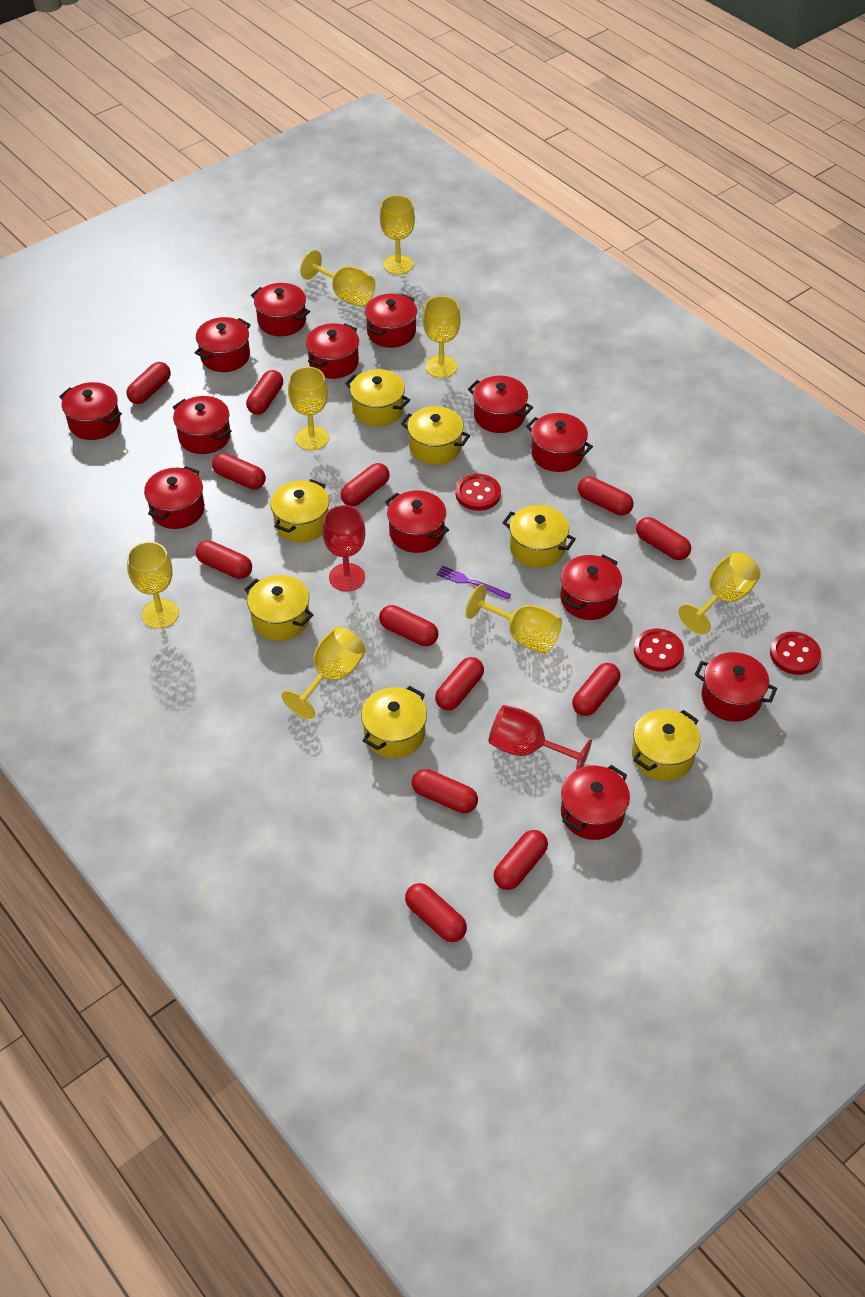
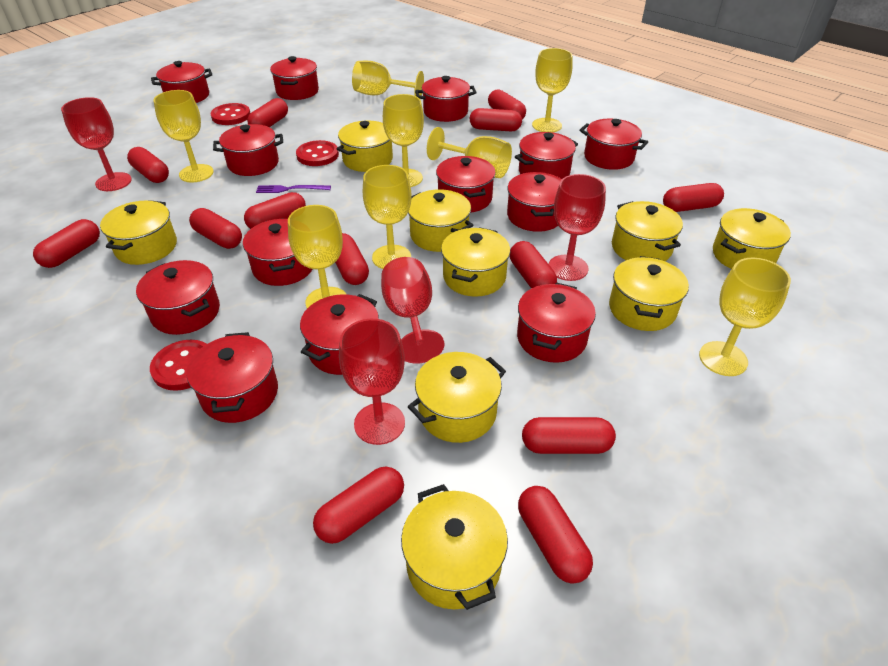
red goblet: 2 -> 4
yellow pot: 7 -> 9

